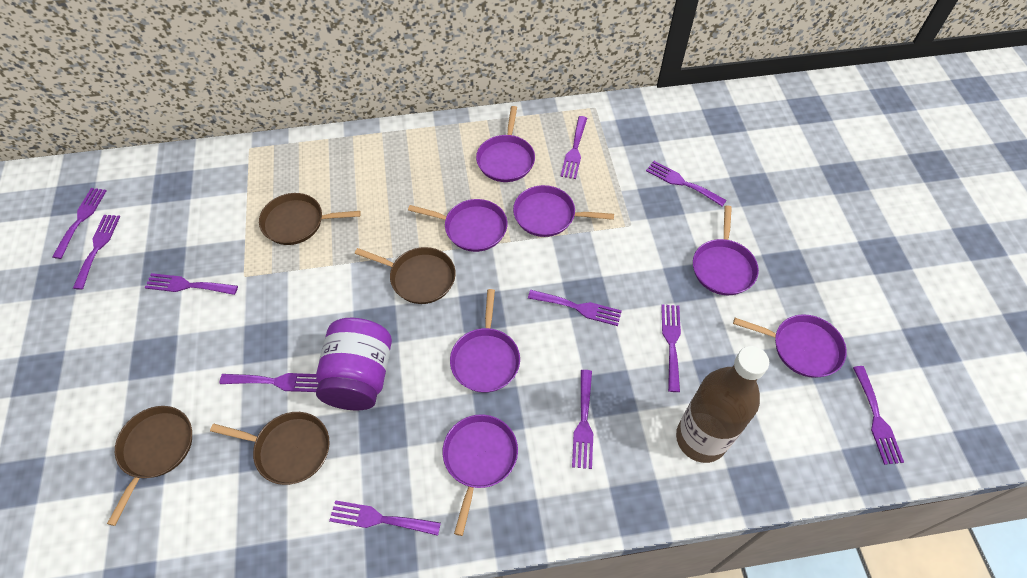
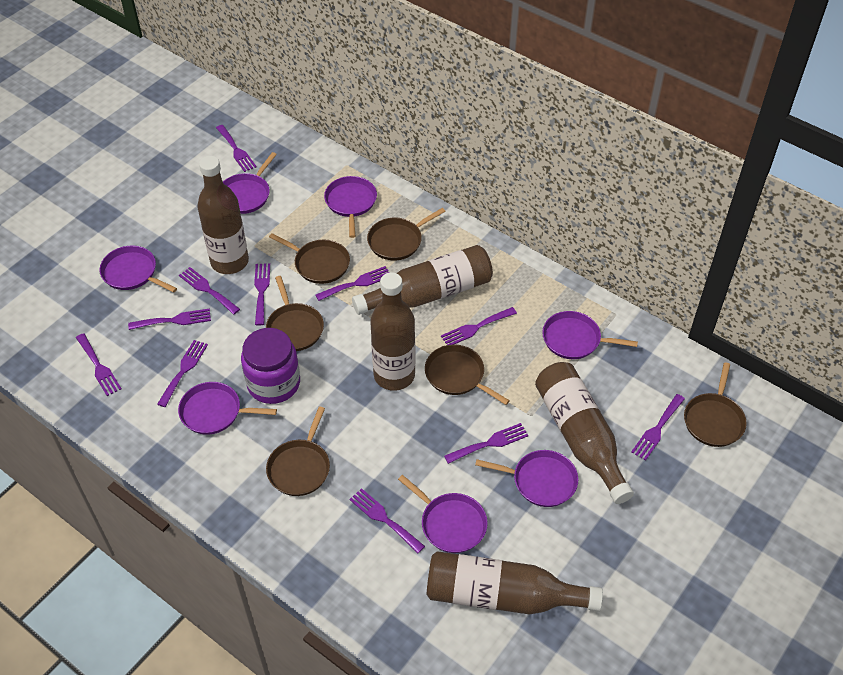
brown bottle: 1 -> 5
brown pan: 4 -> 6

